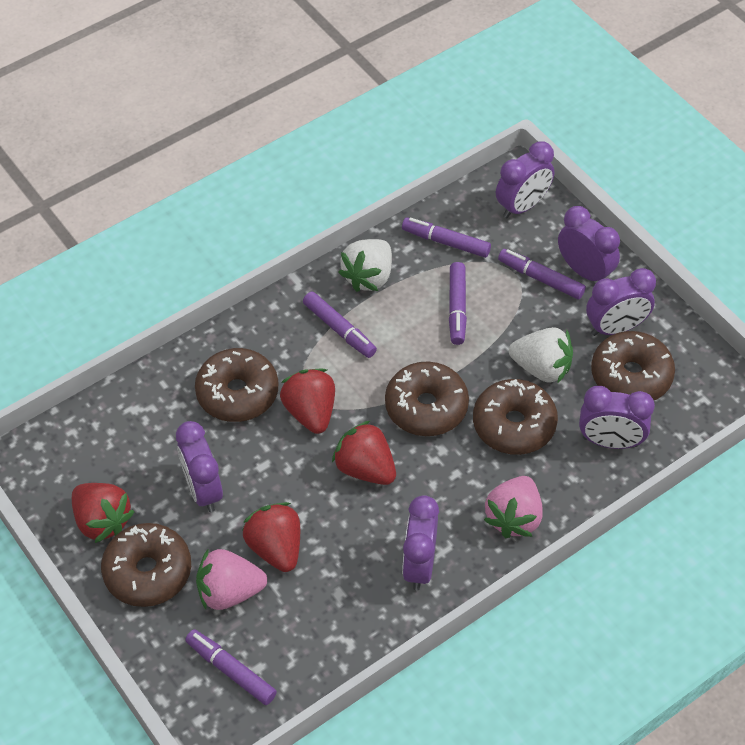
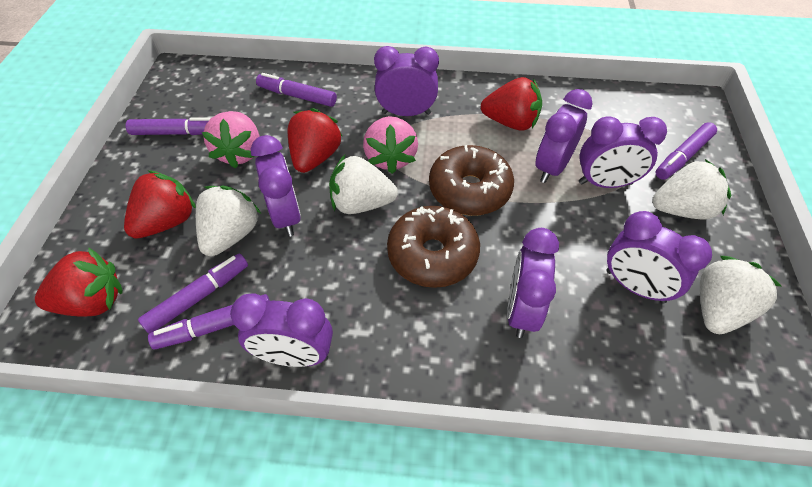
brown donut: 5 -> 2
purple clock: 6 -> 7
white strawberry: 2 -> 4

